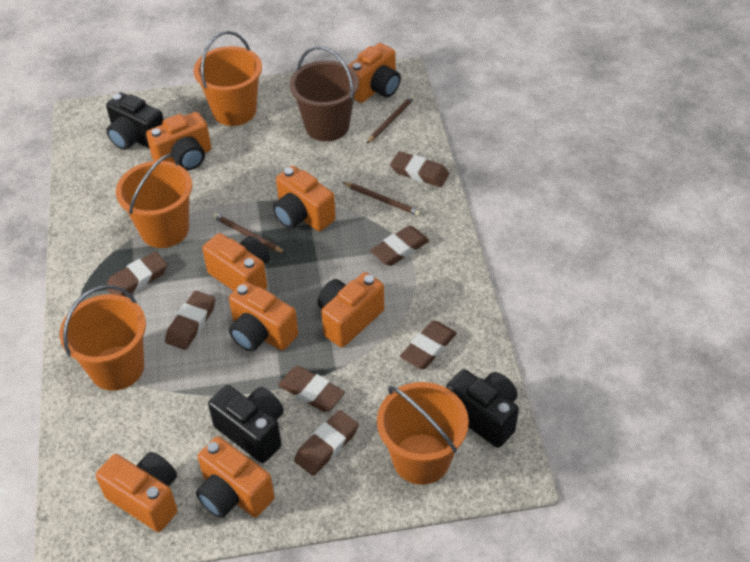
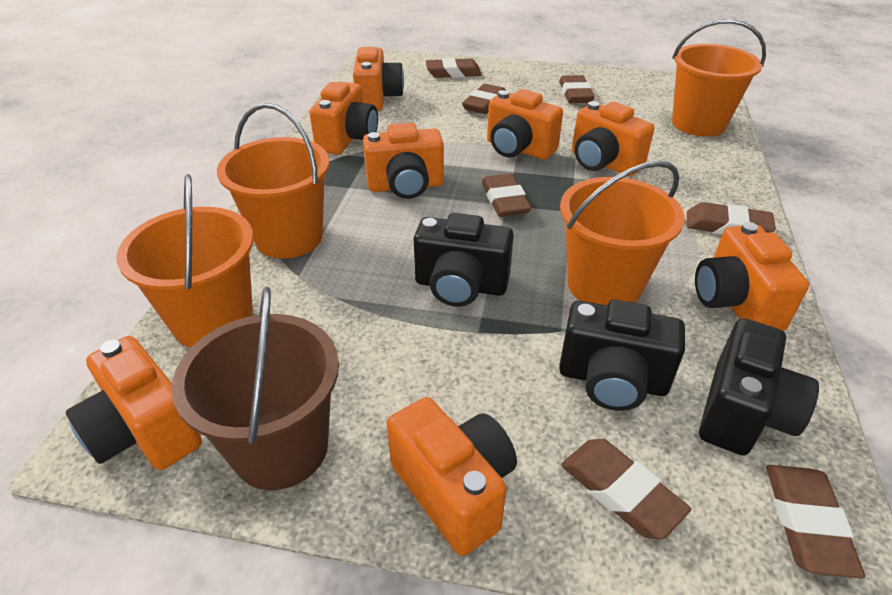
brown pencil: 3 -> 0

